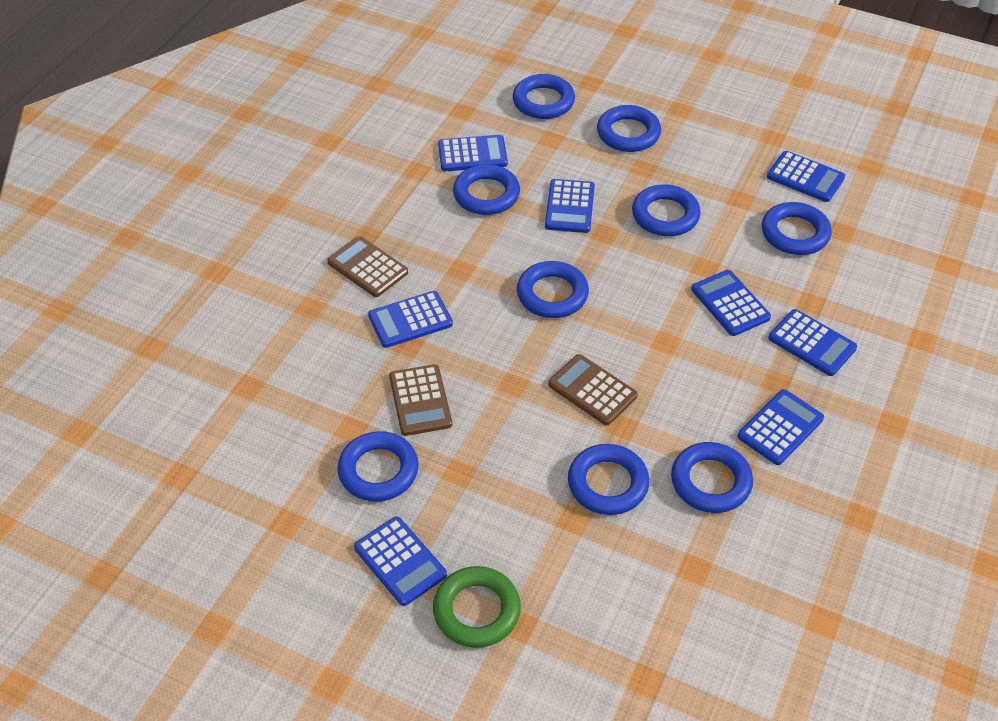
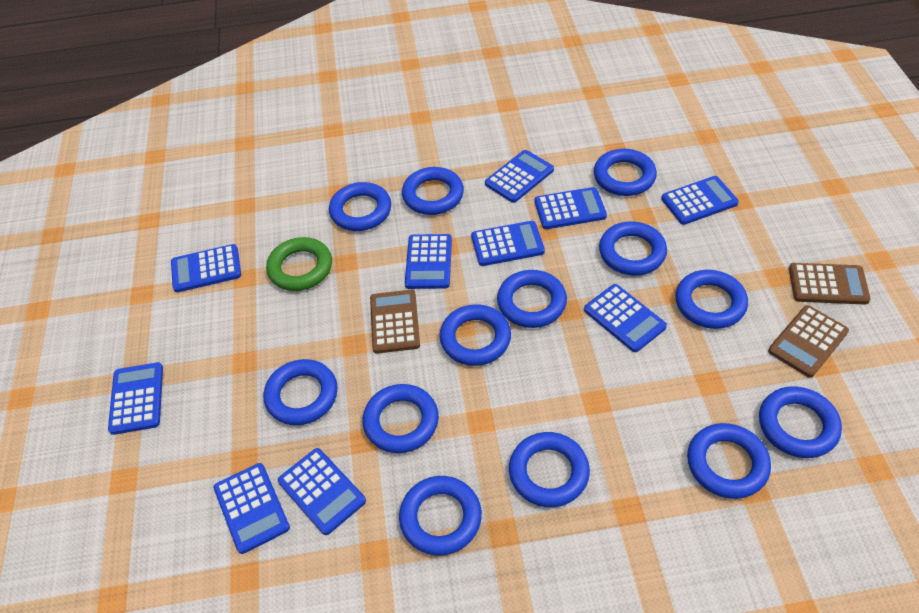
blue calculator: 8 -> 10
blue ring: 9 -> 13

